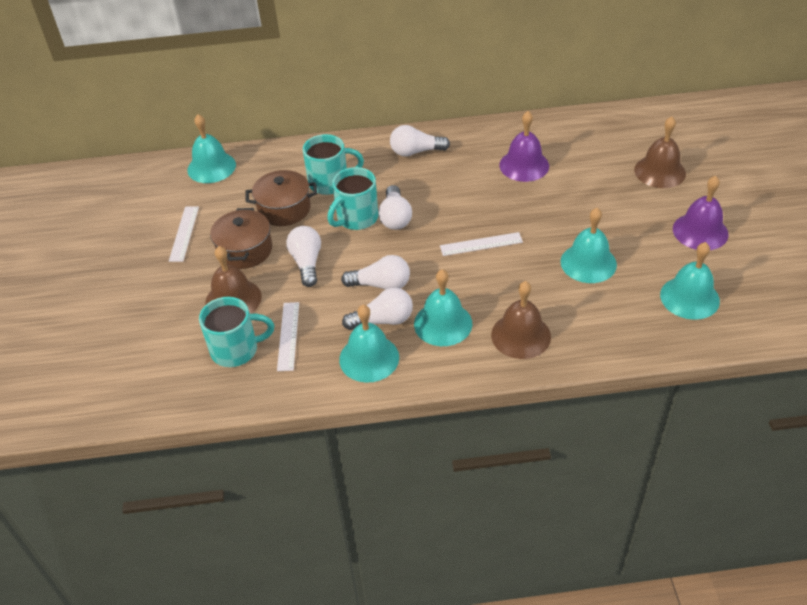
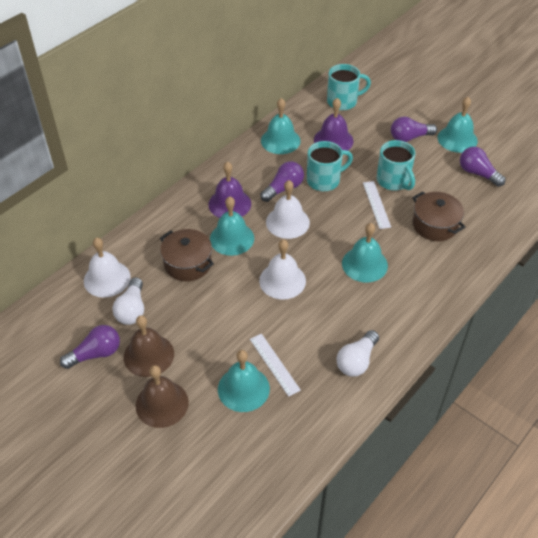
brown bell: 3 -> 2
purple light bulb: 0 -> 4
white bell: 0 -> 3
white light bulb: 5 -> 2
white ruler: 3 -> 2

